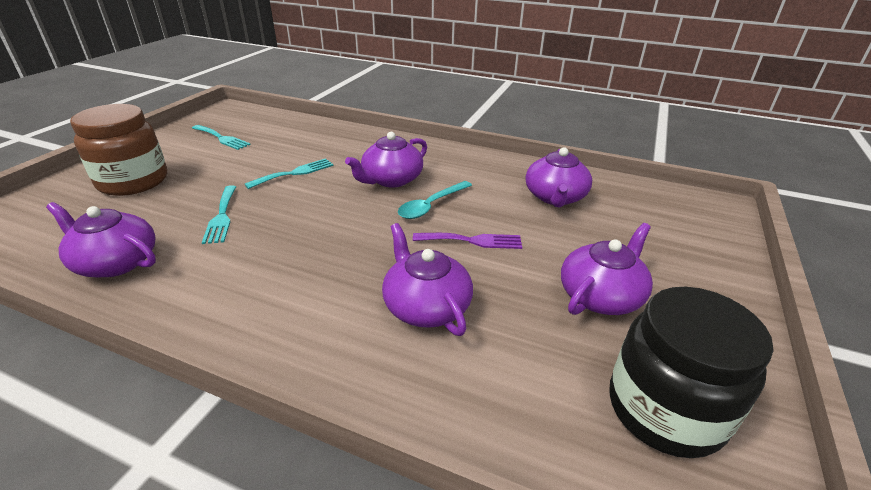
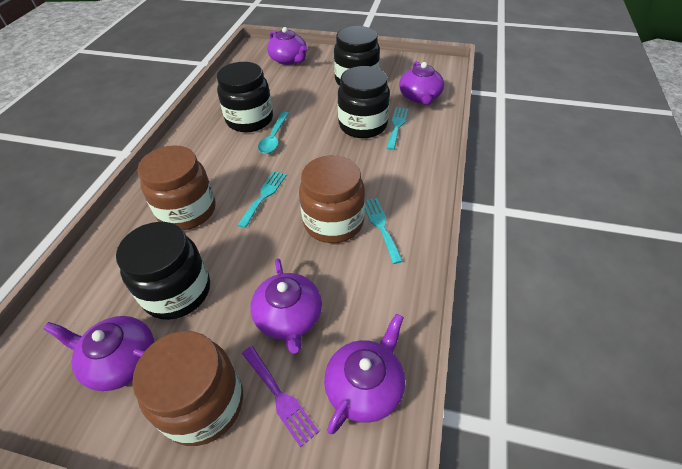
black jar: 1 -> 4
brown jar: 1 -> 3

